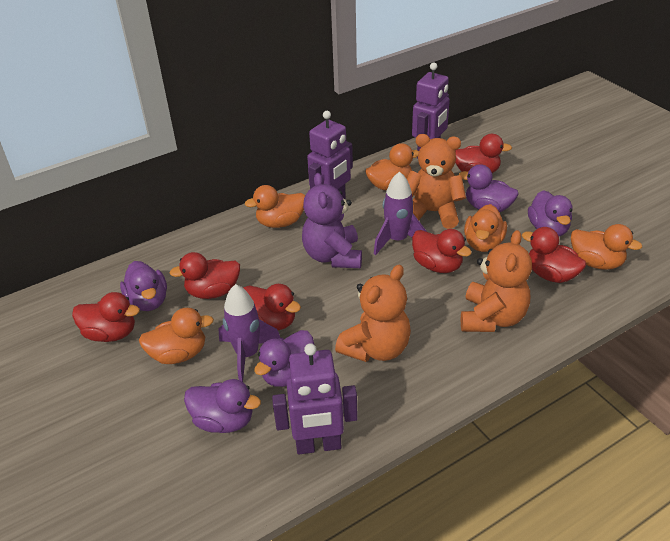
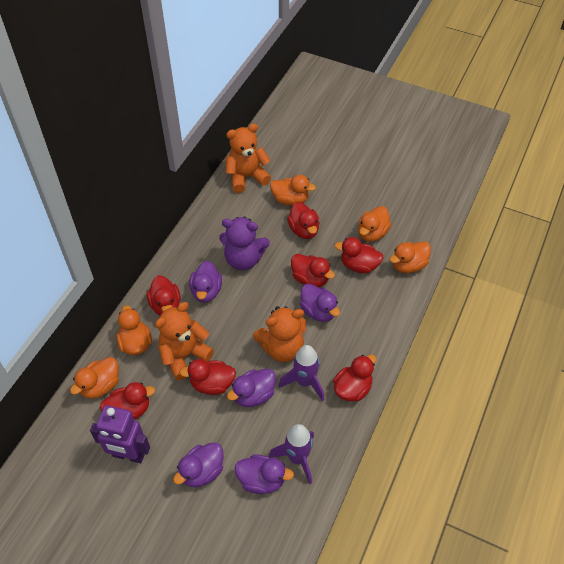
purple robot: 3 -> 1
red duck: 6 -> 7

